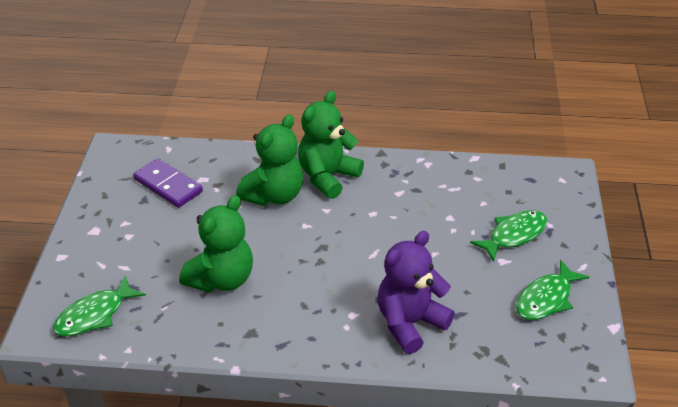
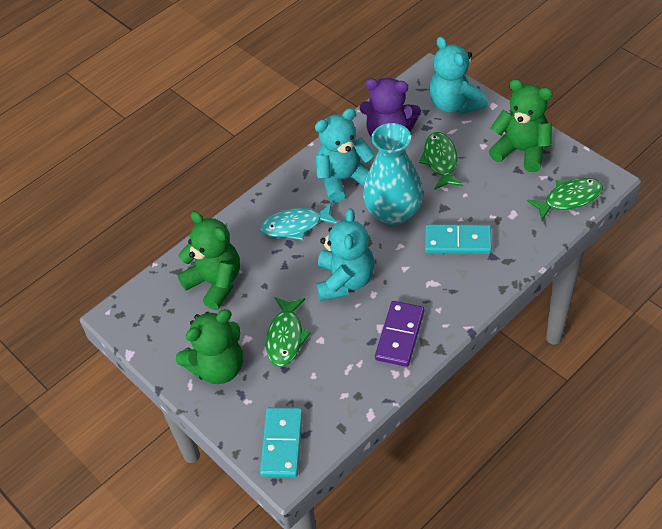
turquoise domino: 0 -> 2
turquoise fish: 0 -> 1
turquoise teddy bear: 0 -> 3
turquoise vase: 0 -> 1

